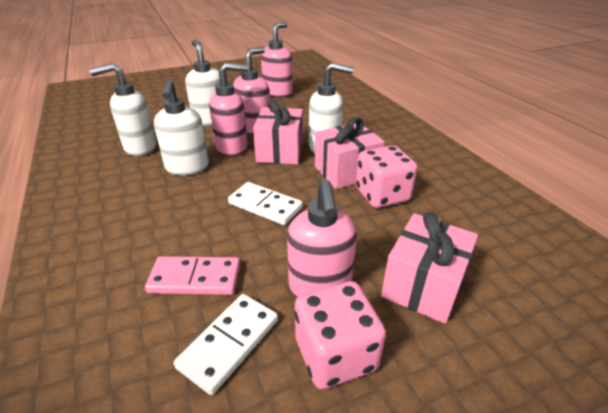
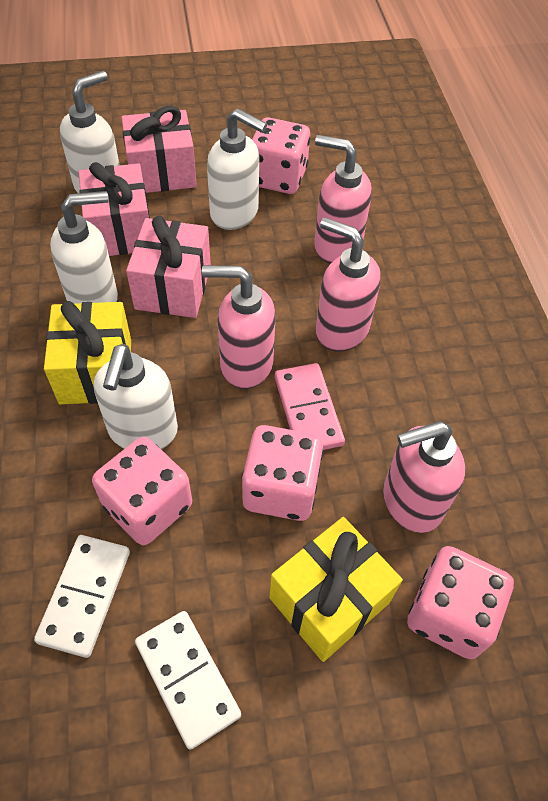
pink dice: 2 -> 4
yellow gift: 0 -> 2

